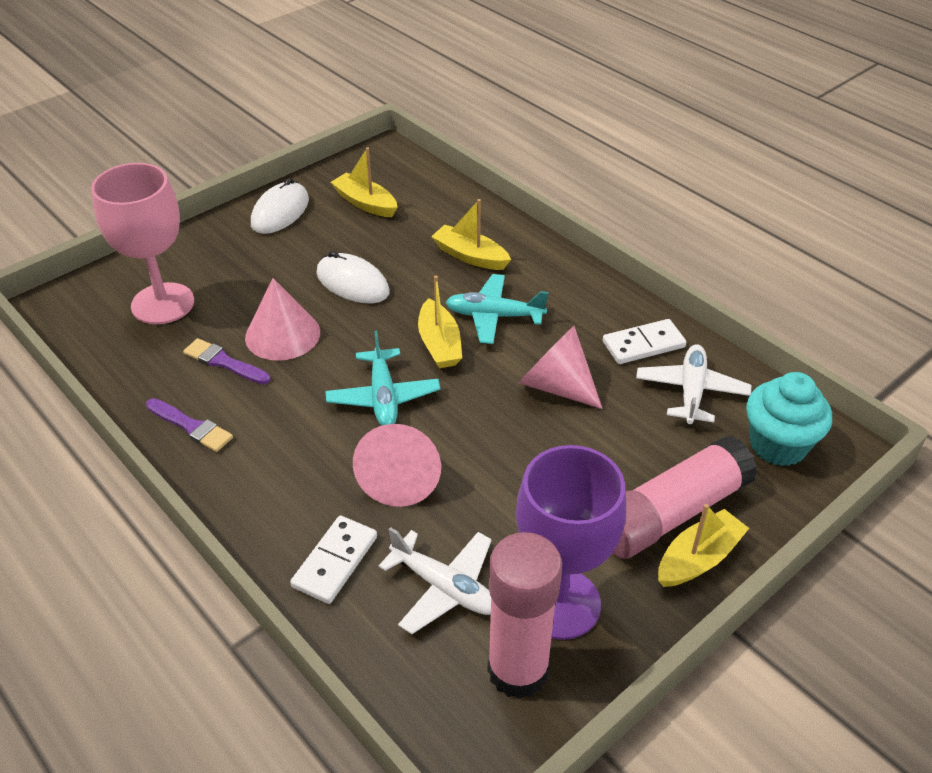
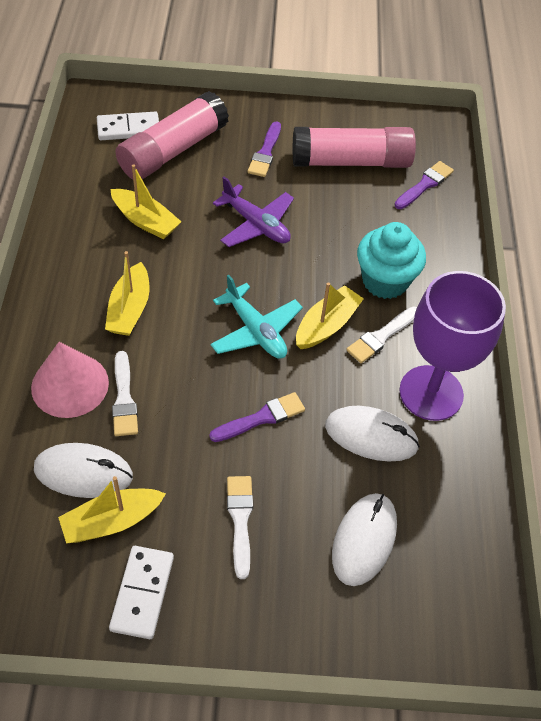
pink cone: 3 -> 1
pink goblet: 1 -> 0
purple brush: 2 -> 3
purple plane: 0 -> 1
turquoise plane: 2 -> 1
white brush: 0 -> 3
white mouse: 2 -> 3
white plane: 2 -> 0

